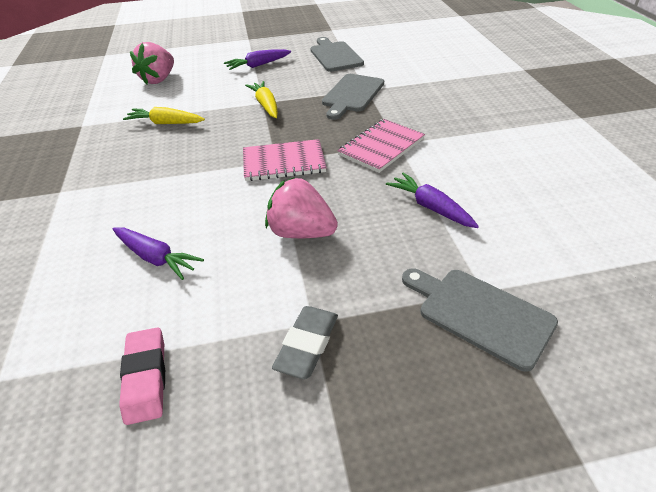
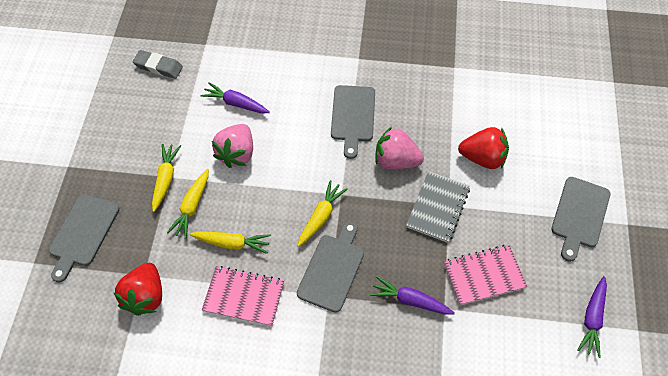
grey cutting board: 3 -> 4
grey notebook: 0 -> 1
pink eraser: 1 -> 0
red strawberry: 0 -> 2
yellow carrot: 2 -> 4

